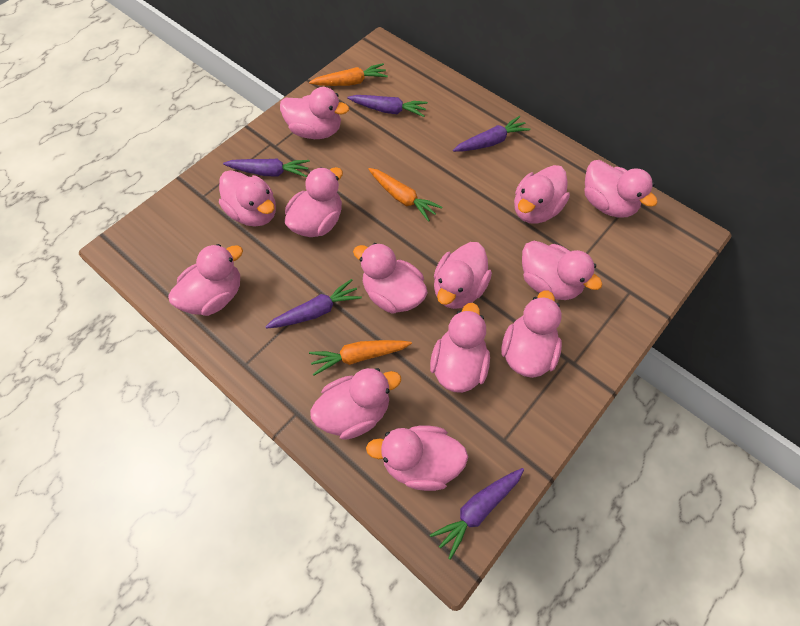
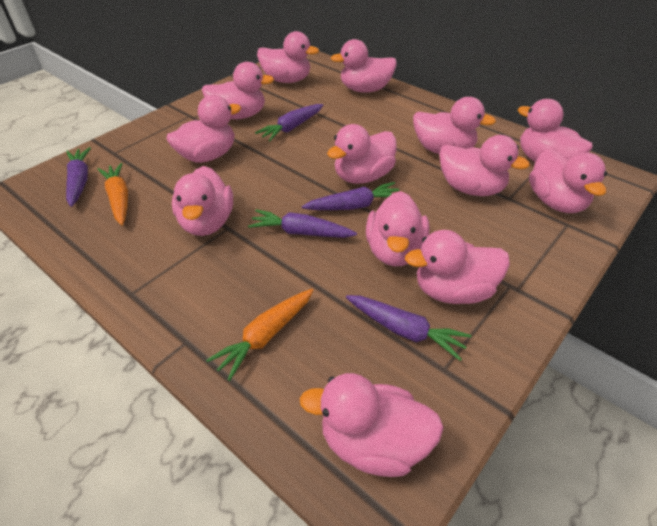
orange carrot: 3 -> 2

